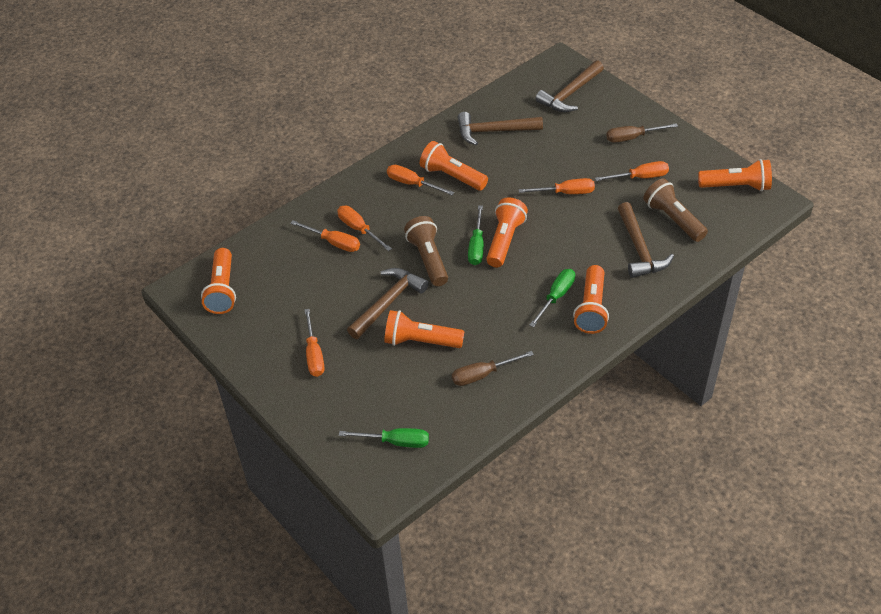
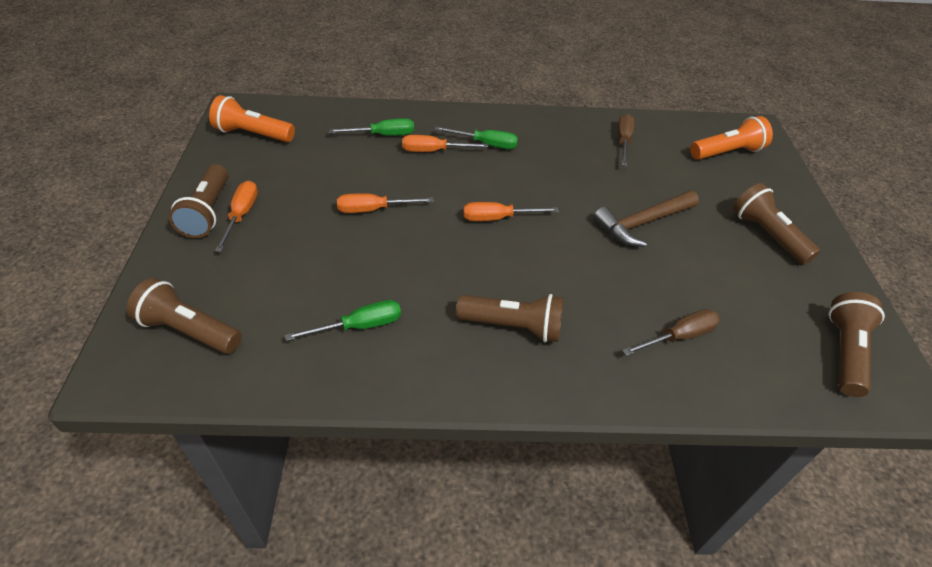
brown flashlight: 2 -> 5
brown hammer: 4 -> 1
orange flashlight: 6 -> 2
orange screwdriver: 6 -> 4

